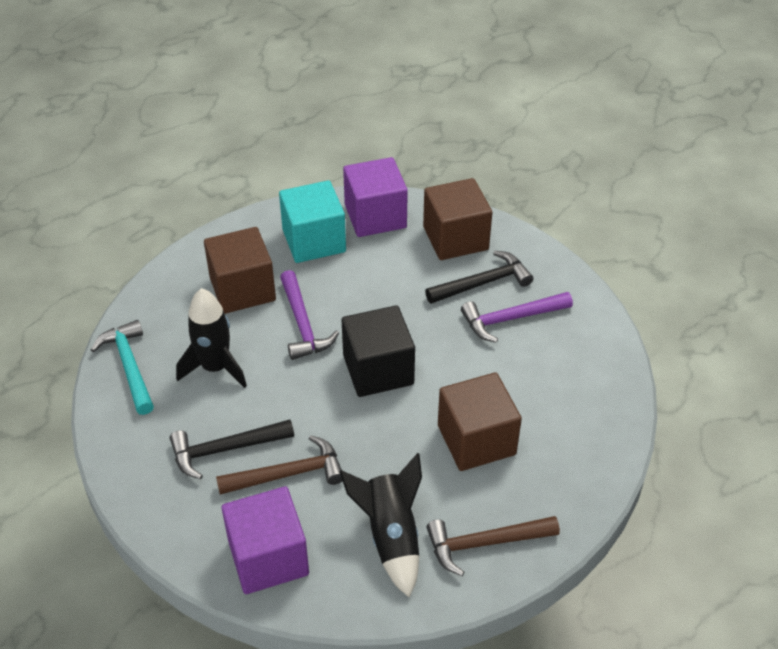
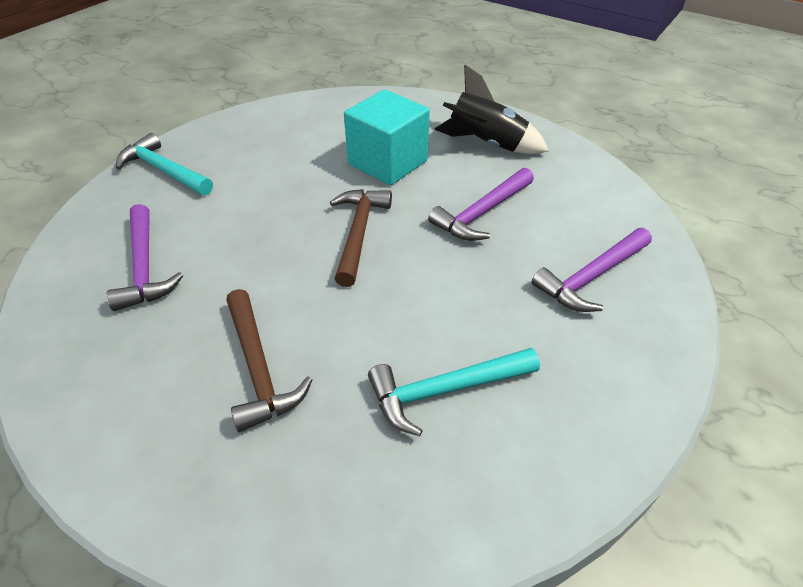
black cube: 1 -> 0
black hammer: 2 -> 0
black rocket: 2 -> 1
brown cube: 3 -> 0
purple cube: 2 -> 0
purple hammer: 2 -> 3
turquoise hammer: 1 -> 2

